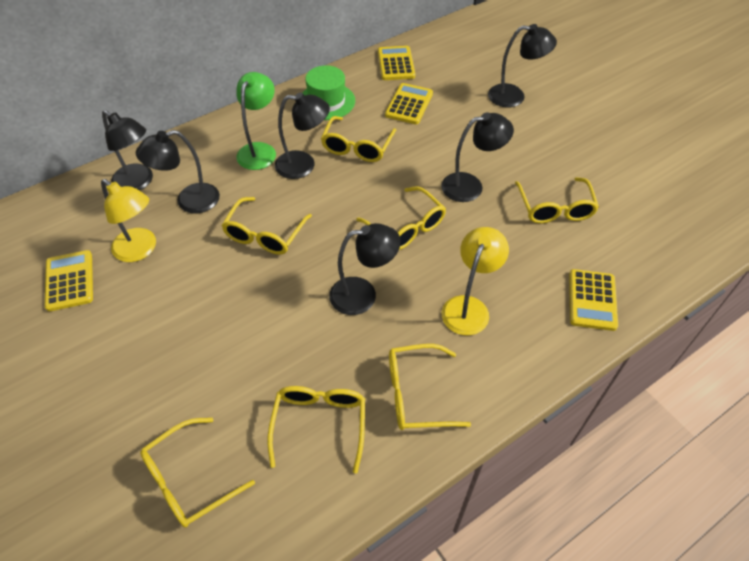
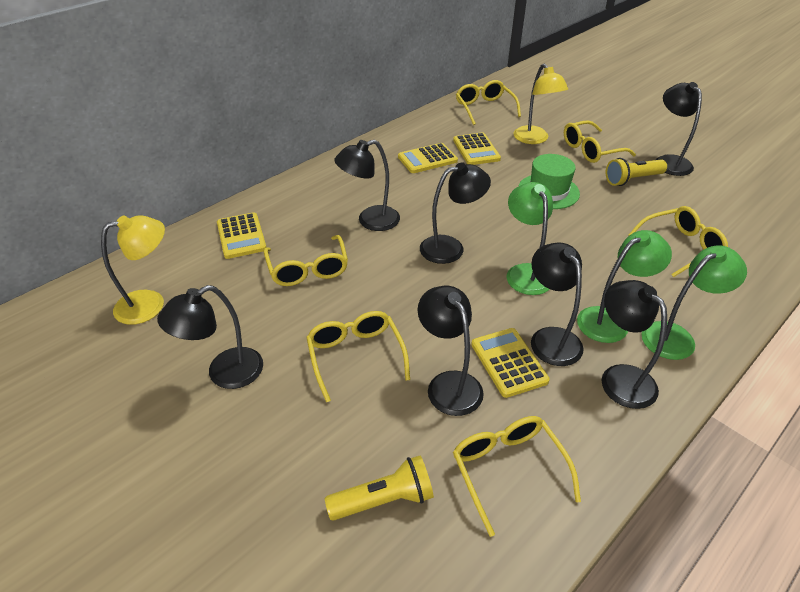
black lamp: 6 -> 7
green lamp: 1 -> 3
yellow flashlight: 0 -> 2
yellow glasses: 7 -> 6

